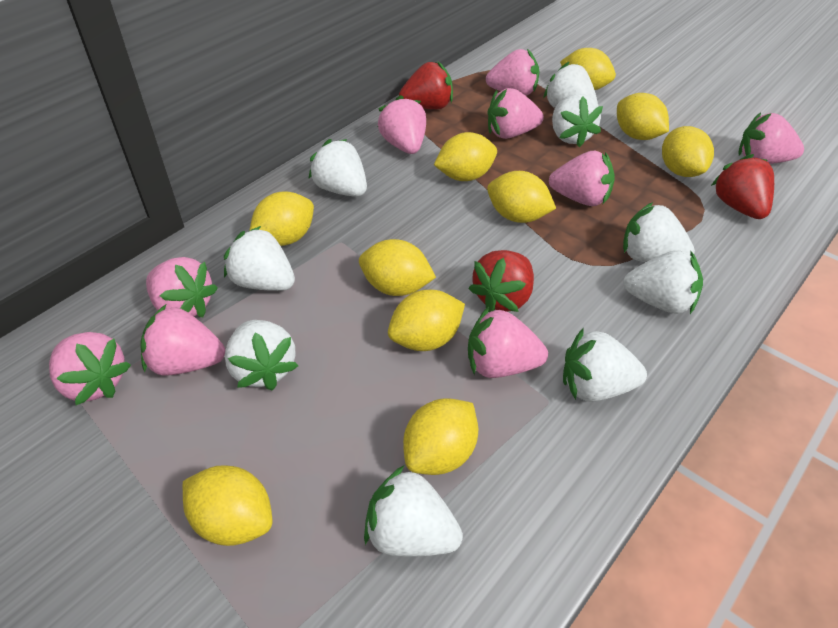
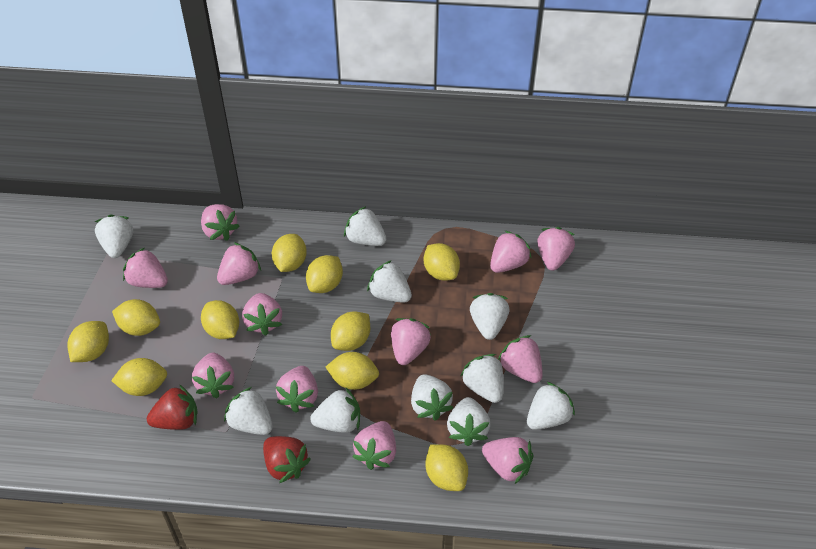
pink strawberry: 9 -> 12
red strawberry: 3 -> 2
white strawberry: 9 -> 10

